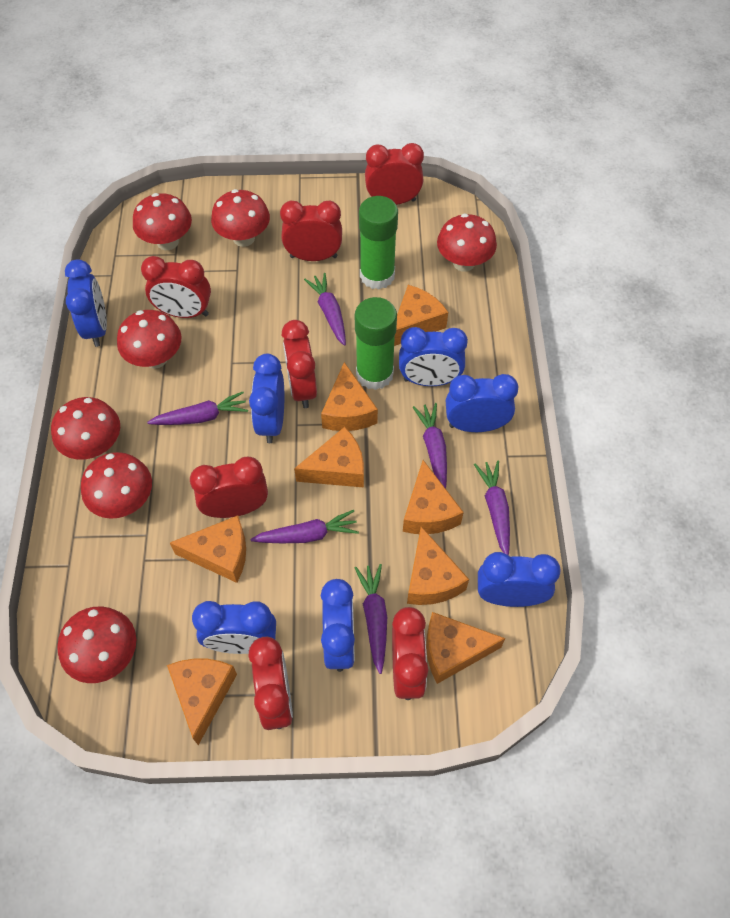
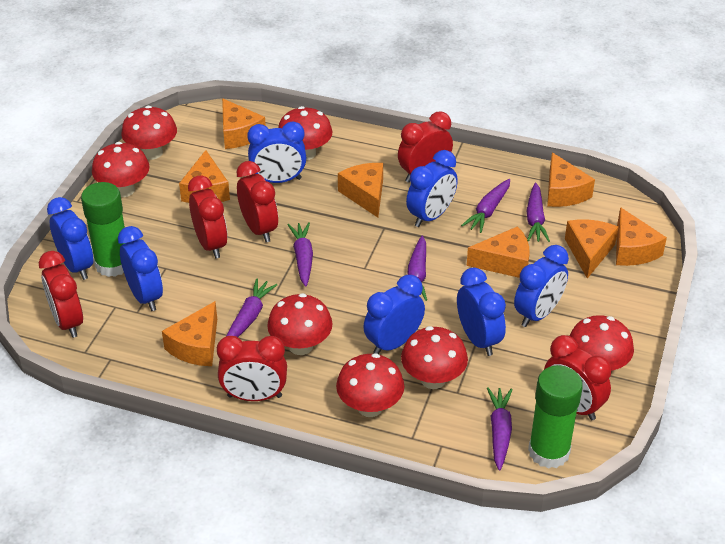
red clock: 7 -> 6

